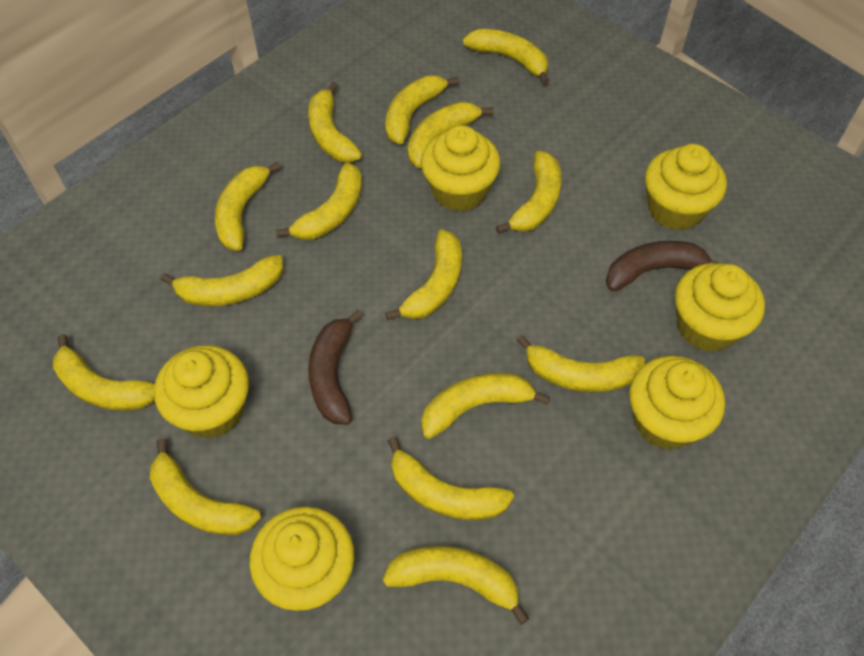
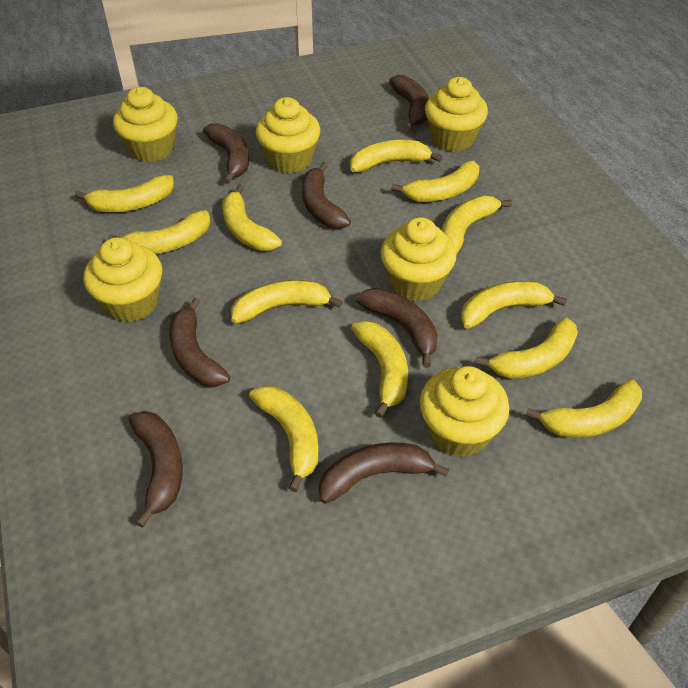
brown banana: 2 -> 7
yellow banana: 15 -> 12

